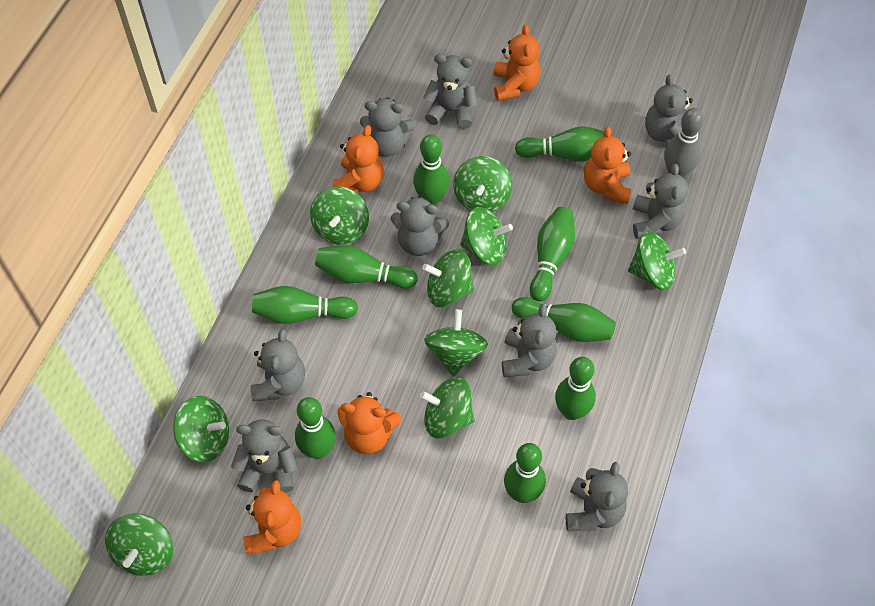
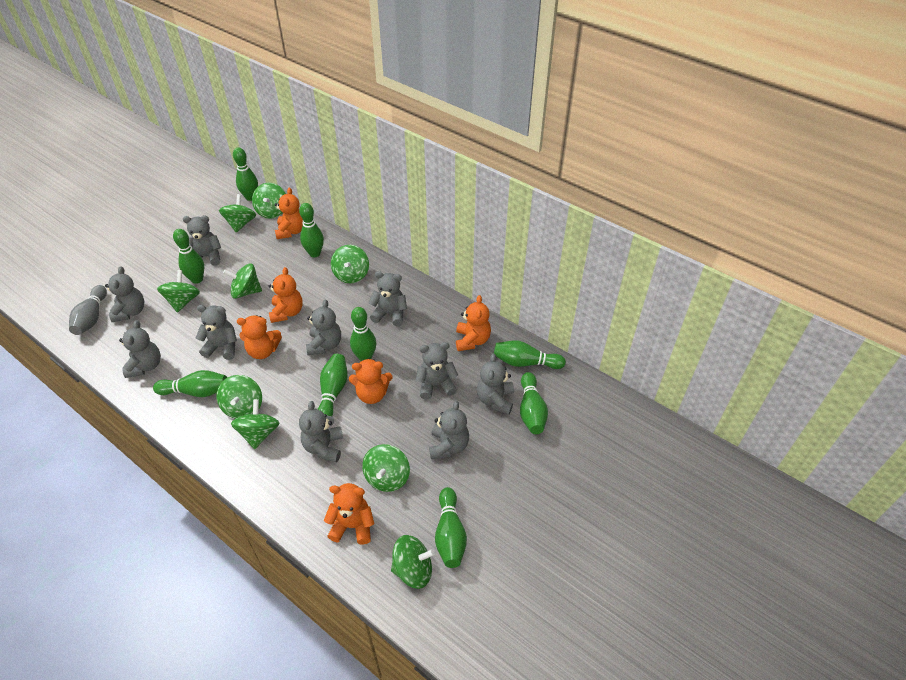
grey teddy bear: 9 -> 10
orange teddy bear: 5 -> 6

